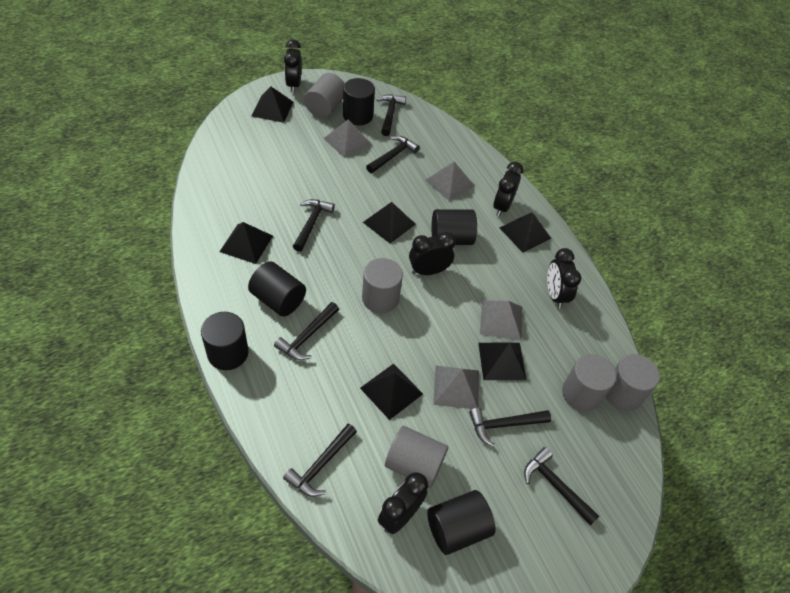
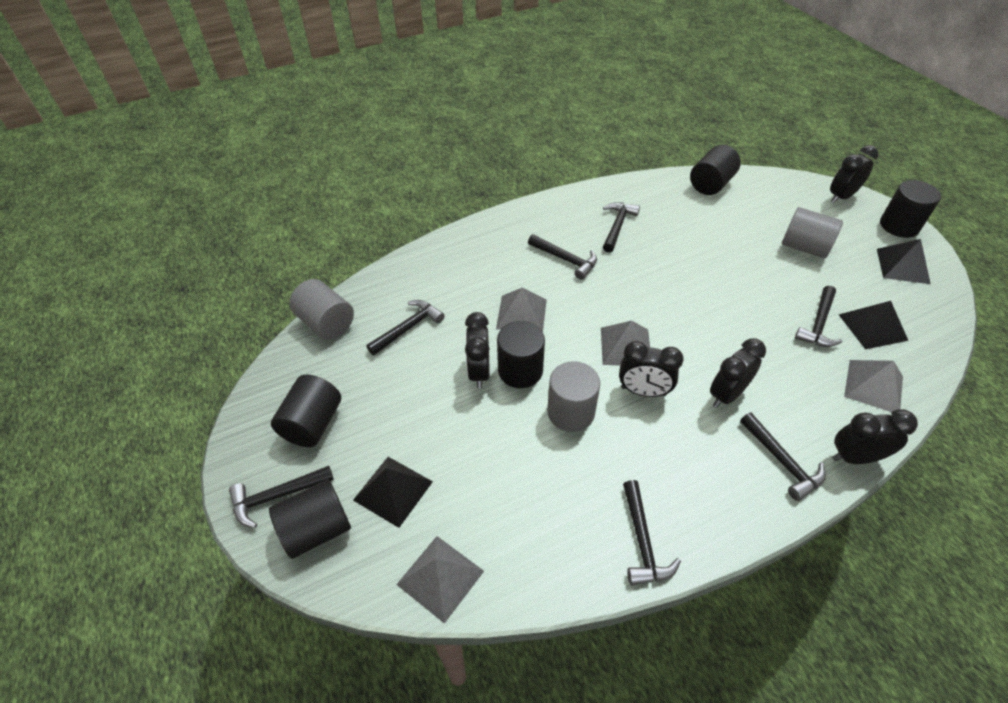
black pyramid: 6 -> 3
grey cylinder: 5 -> 3

